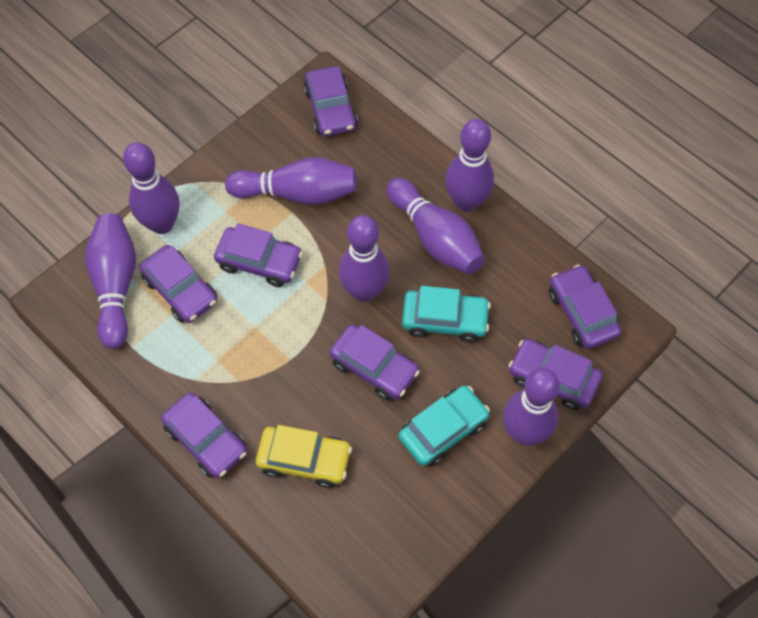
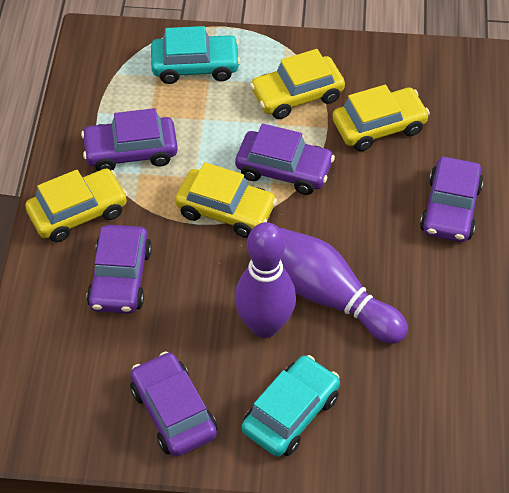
purple bowling pin: 7 -> 2
purple car: 7 -> 5
yellow car: 1 -> 4

